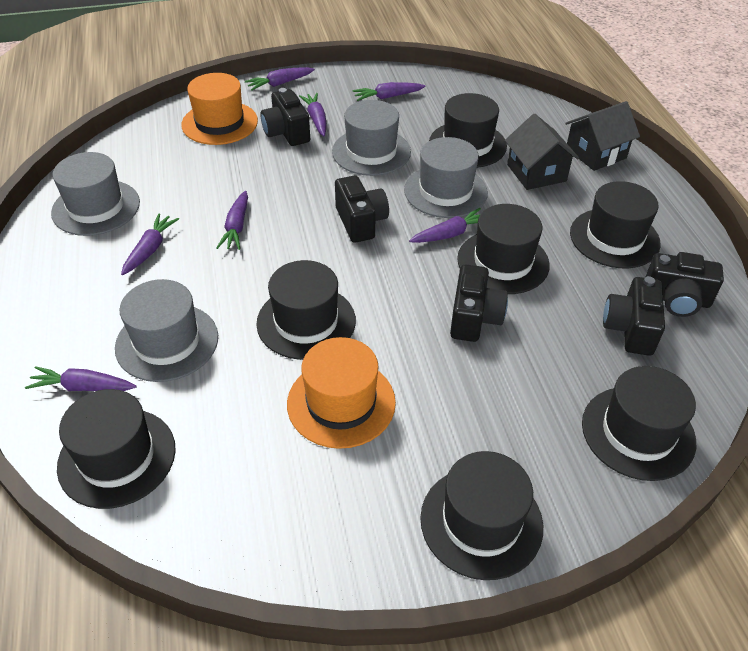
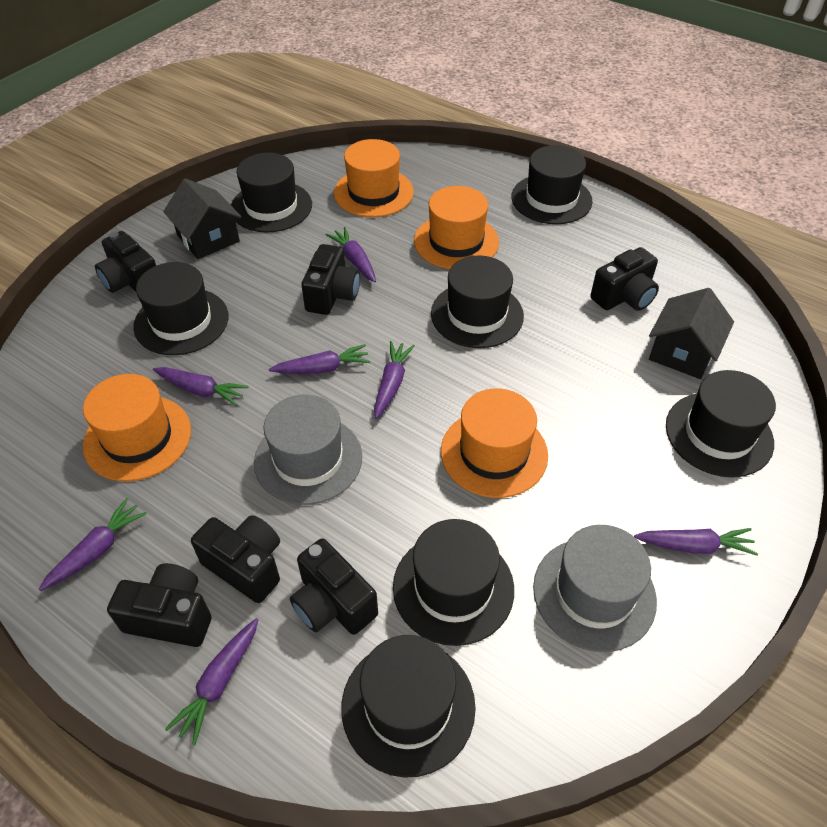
black camera: 5 -> 6
grey hat: 4 -> 2
orange hat: 2 -> 4

